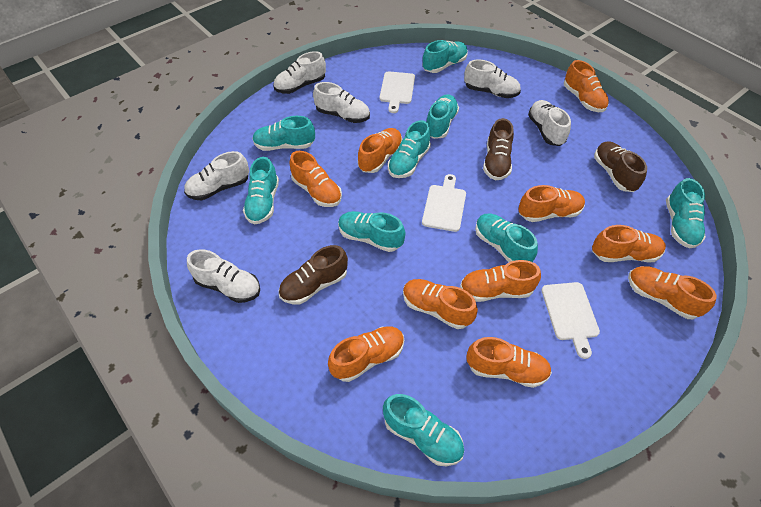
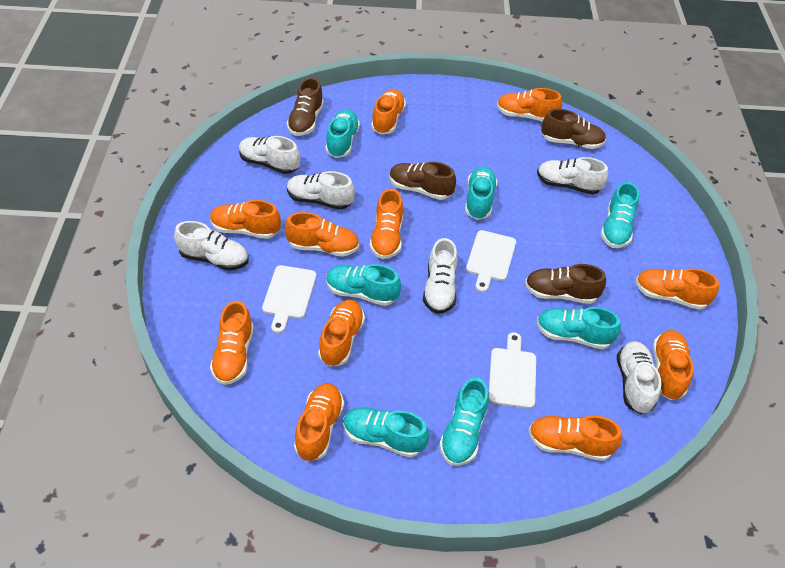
brown shoe: 3 -> 4
orange shoe: 10 -> 11
turquoise shoe: 9 -> 7

